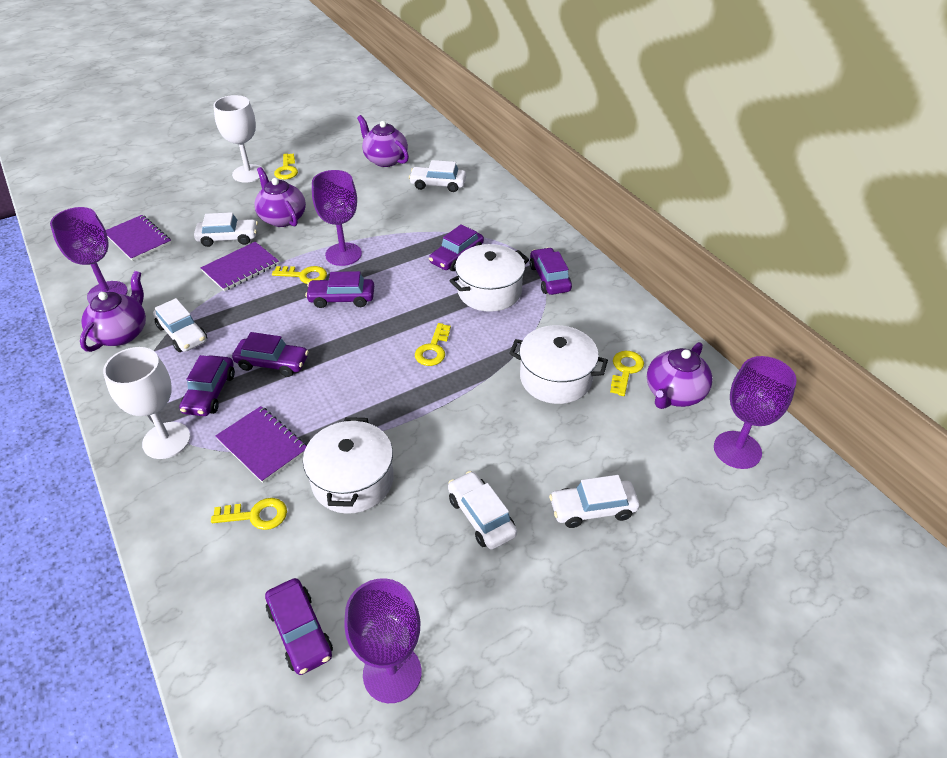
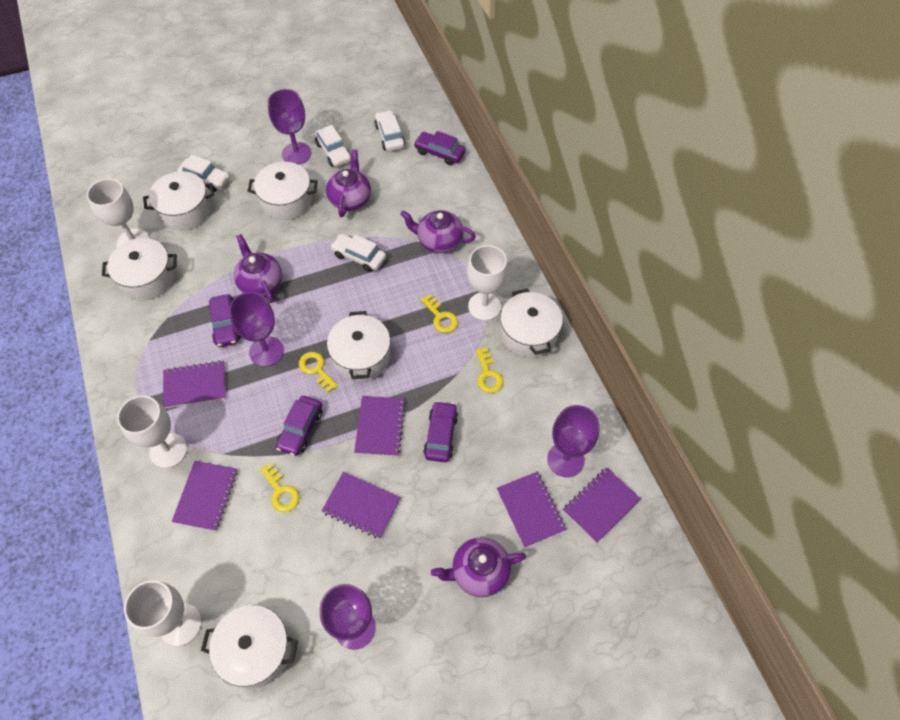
purple car: 6 -> 4
purple notebook: 3 -> 6
white car: 5 -> 4
white goblet: 2 -> 4
white pot: 3 -> 6
yellow key: 5 -> 4

